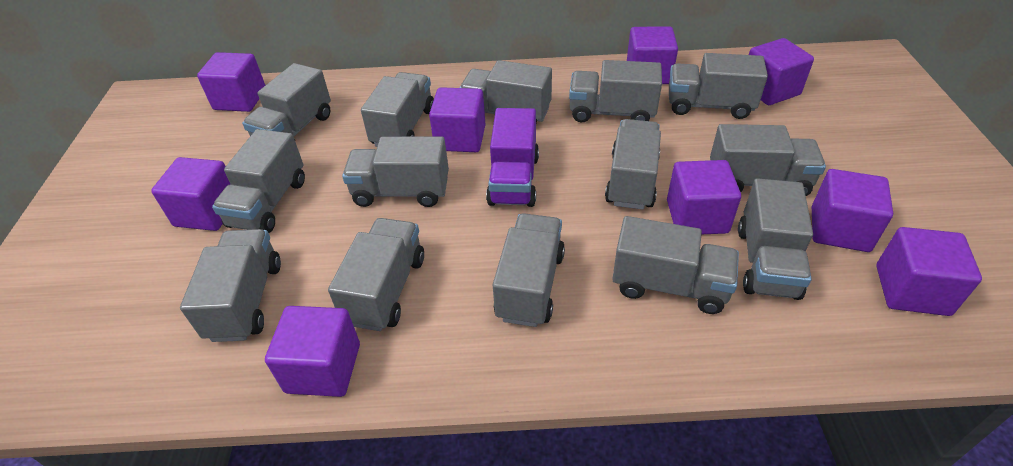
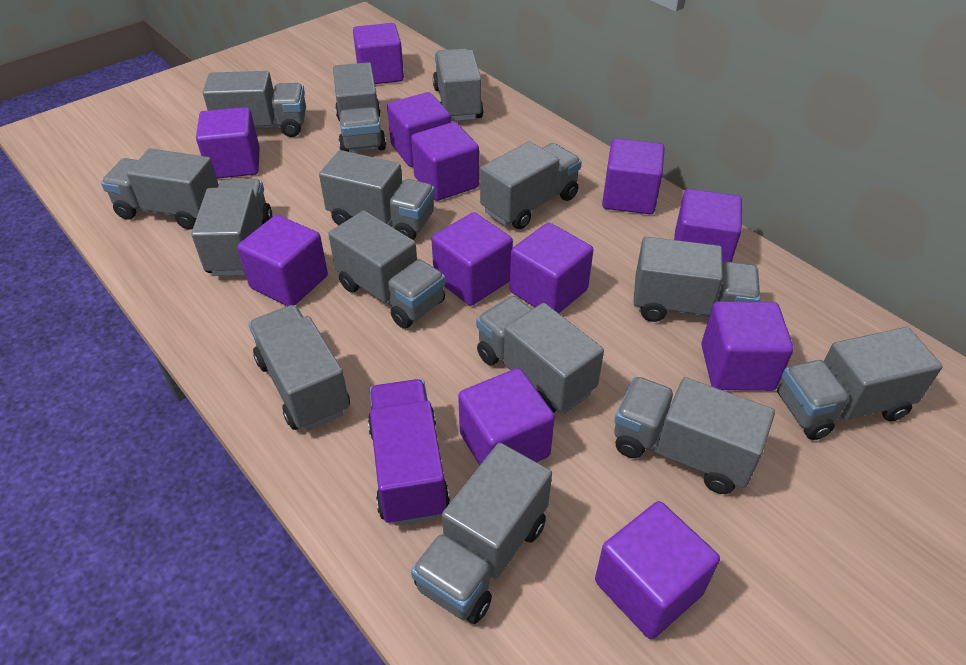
purple cube: 9 -> 12

